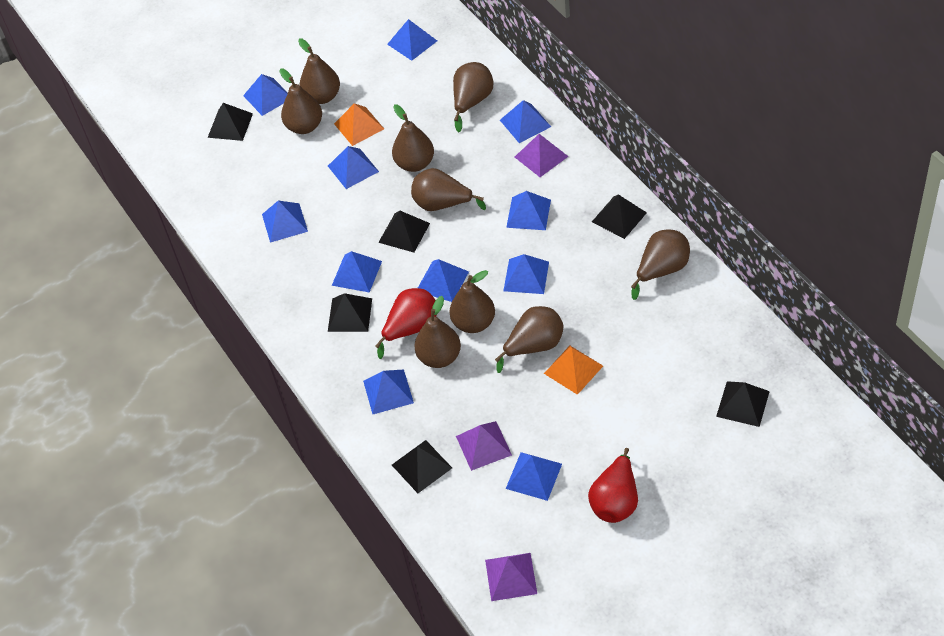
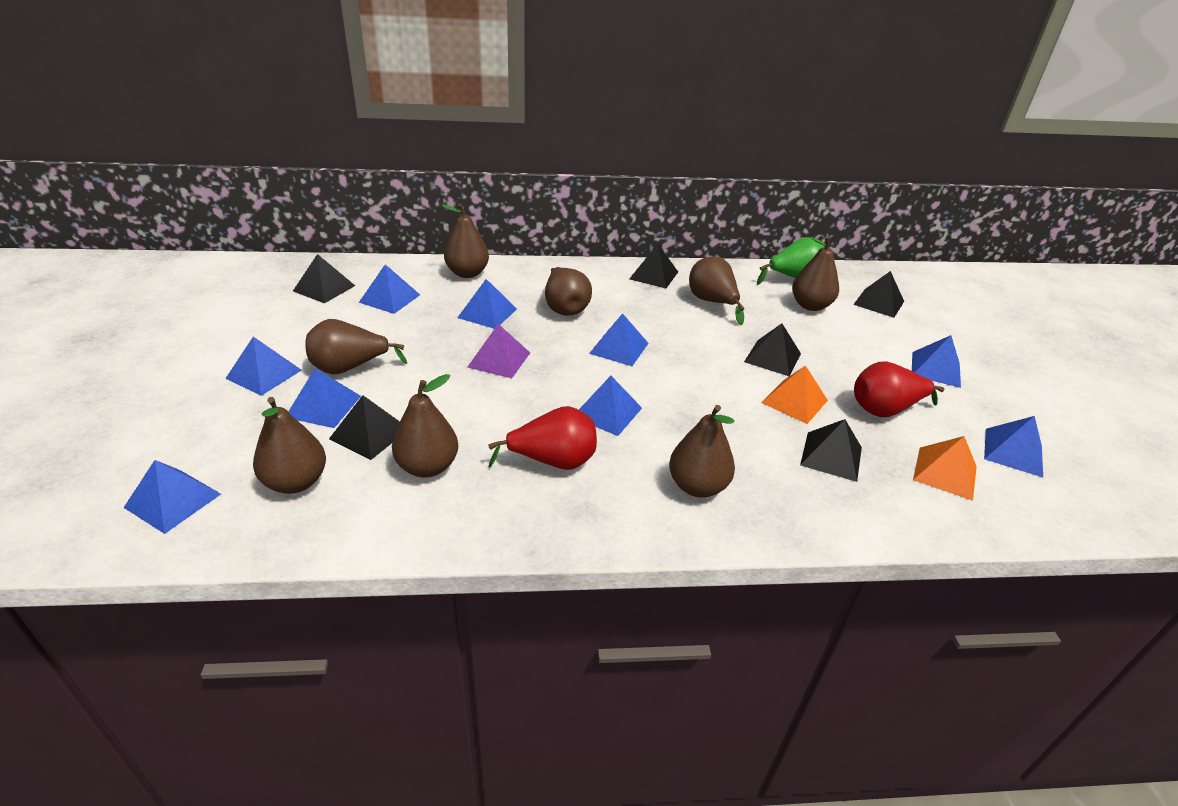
blue pyramid: 11 -> 9
brown pear: 9 -> 8
green pear: 0 -> 1
purple pyramid: 3 -> 1

